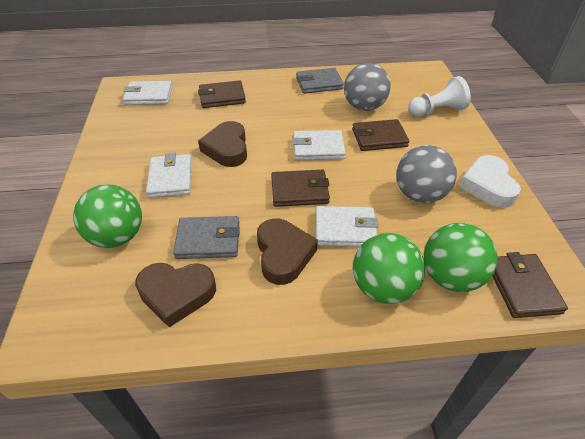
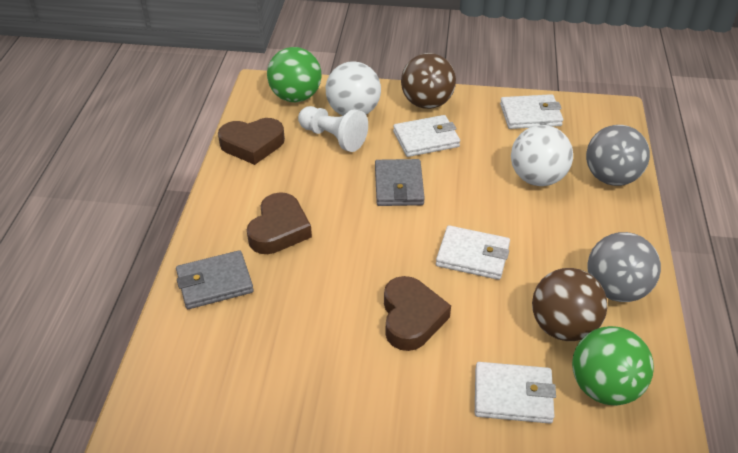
brown ball: 0 -> 2
brown wallet: 4 -> 0
green ball: 3 -> 2
white ball: 0 -> 2
white heart: 1 -> 0

